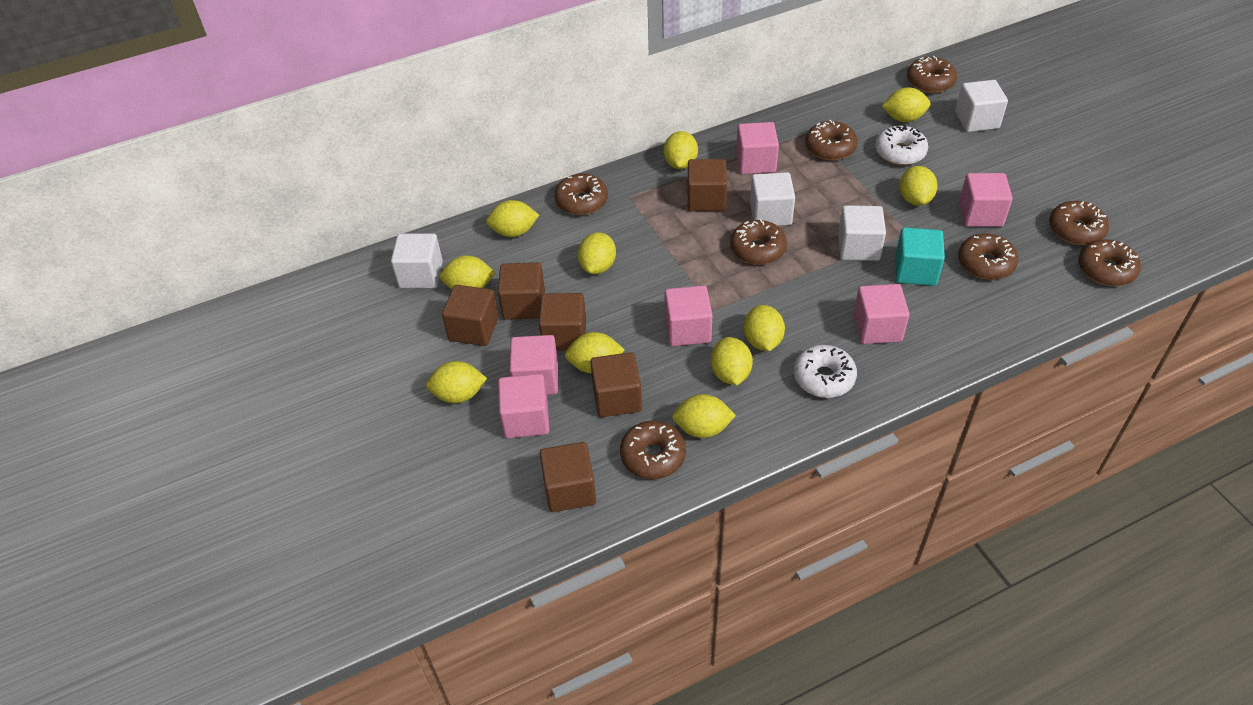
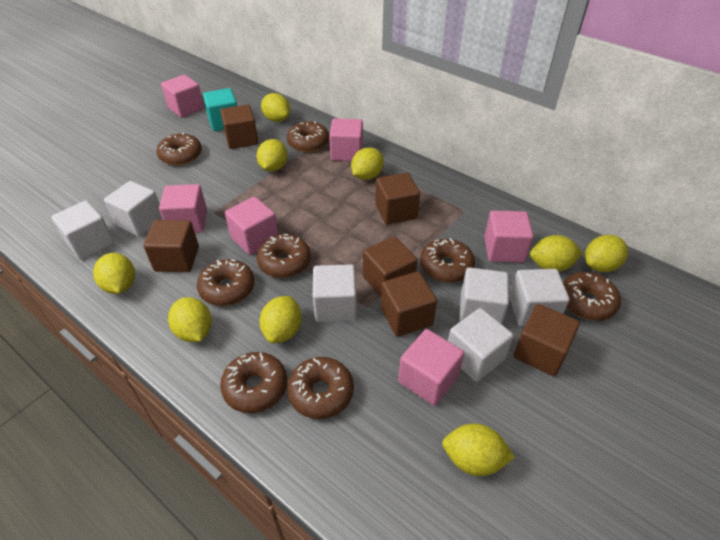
white cube: 4 -> 6
white donut: 2 -> 0
yellow lemon: 11 -> 9

